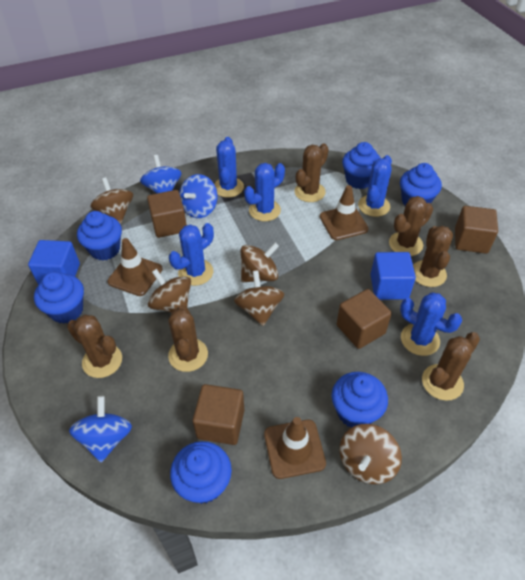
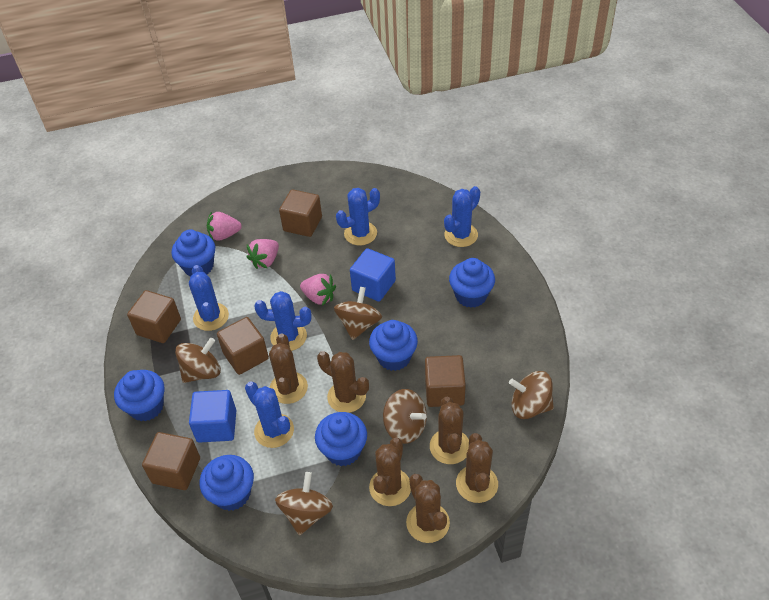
blue spinning top: 3 -> 0
brown cube: 4 -> 5
brown traffic cone: 3 -> 0
pink strawberry: 0 -> 3

